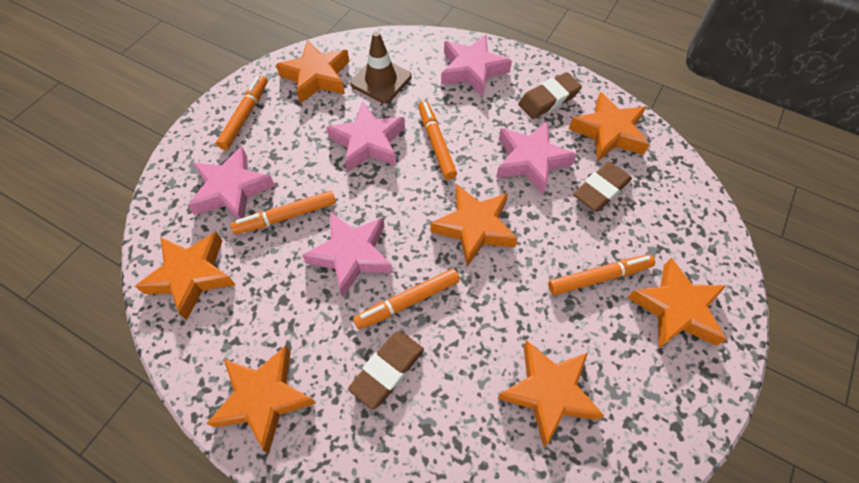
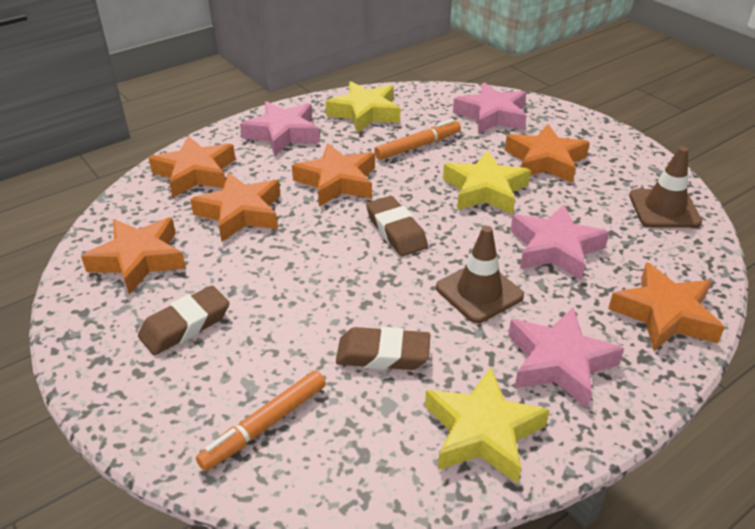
brown traffic cone: 1 -> 2
orange marker: 5 -> 2
orange star: 7 -> 6
pink star: 5 -> 4
yellow star: 0 -> 3

